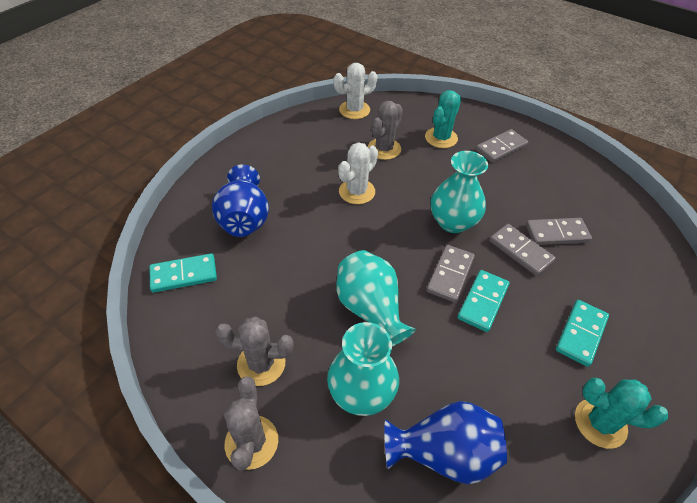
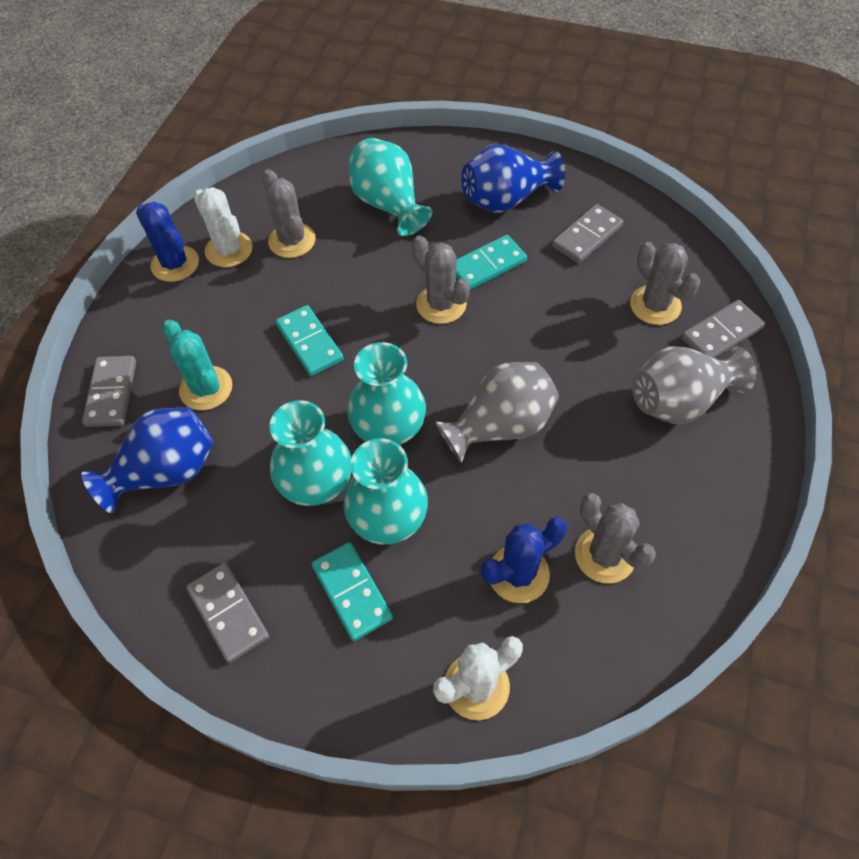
blue cactus: 0 -> 2
grey cactus: 3 -> 4
grey vase: 0 -> 2
turquoise cactus: 2 -> 1
turquoise vase: 3 -> 4

